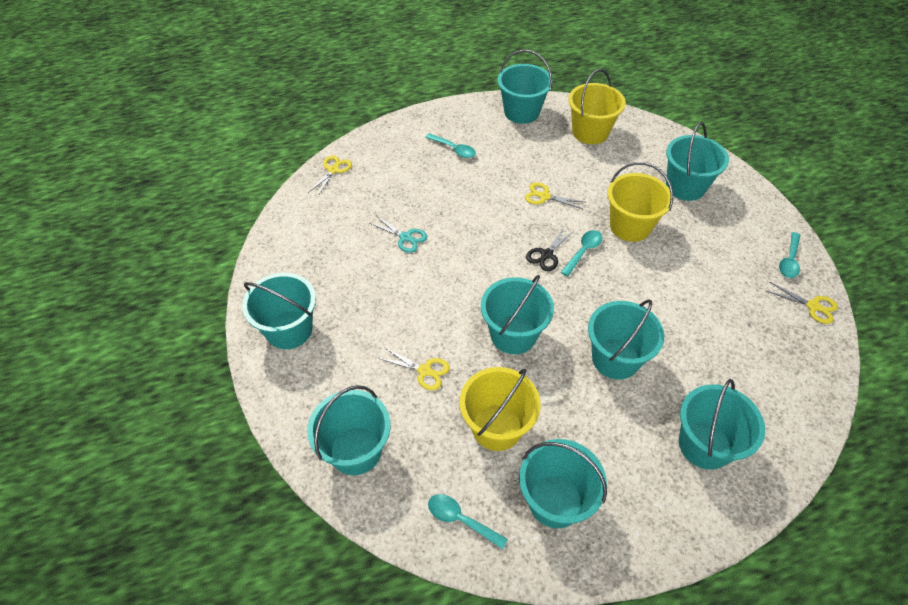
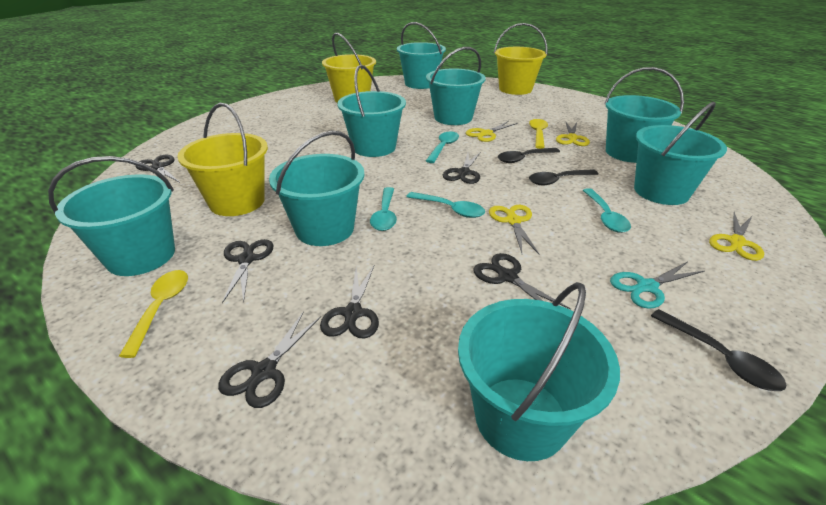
black scissors: 1 -> 6
black spoon: 0 -> 3
yellow spoon: 0 -> 2

